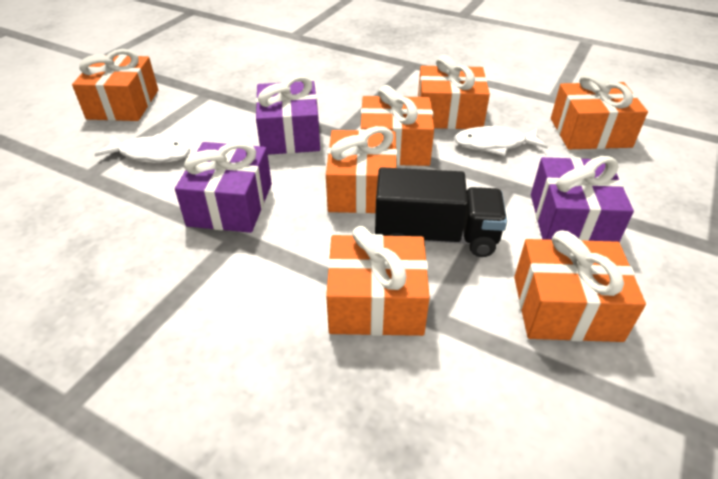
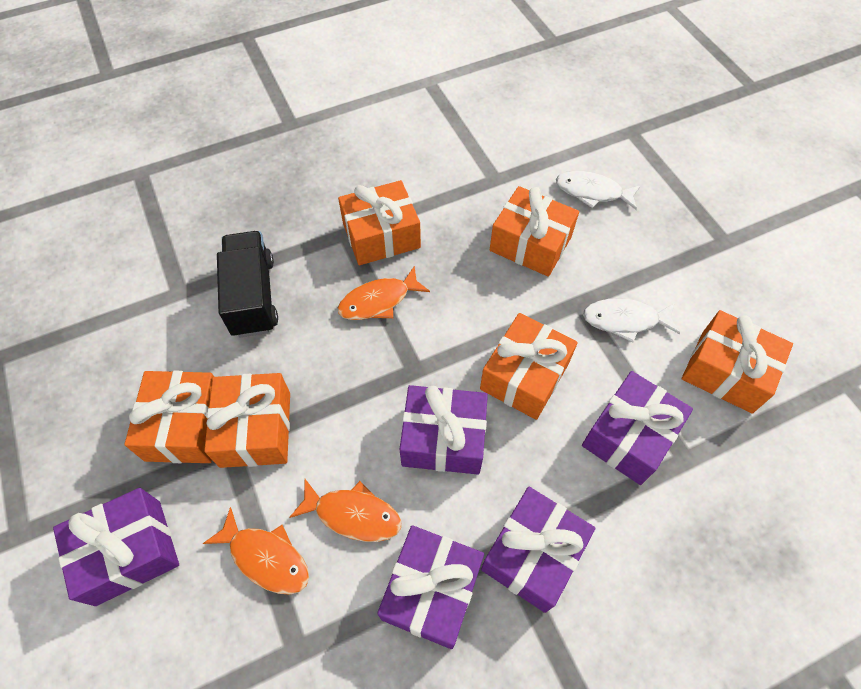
orange fish: 0 -> 3
orange gift: 7 -> 6
purple gift: 3 -> 5

